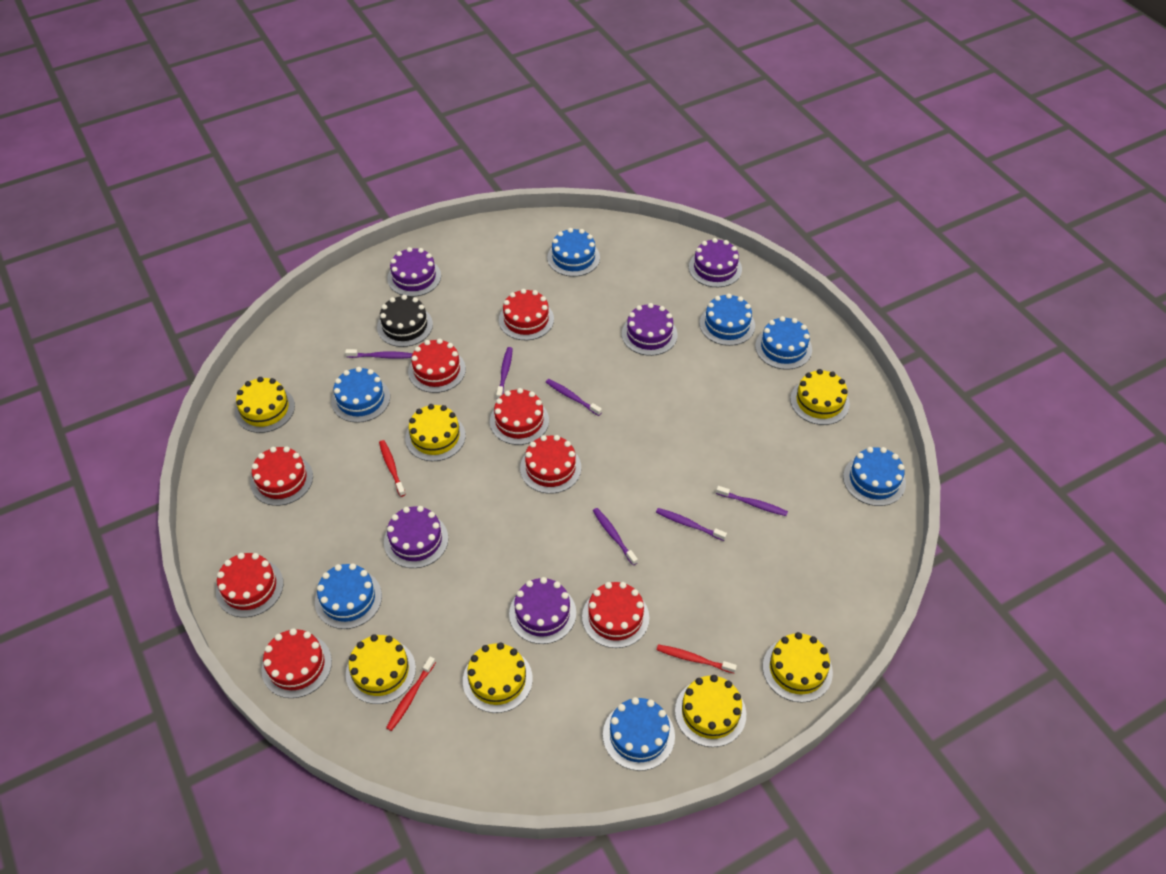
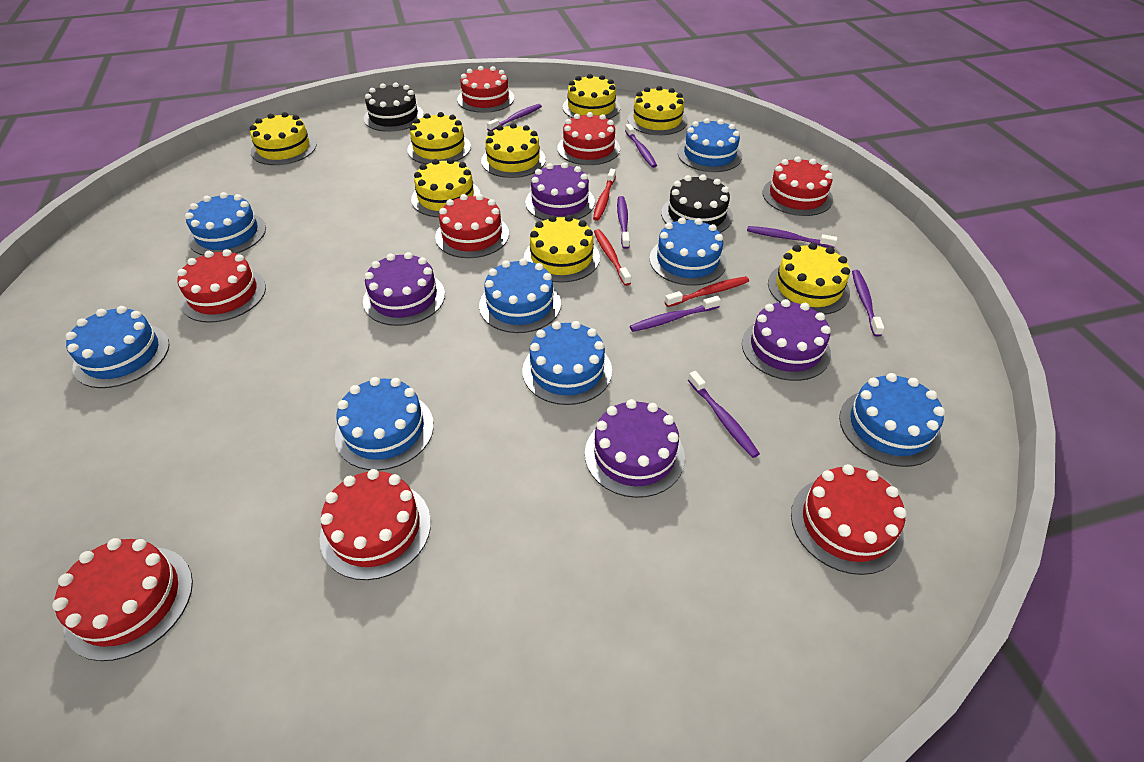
black cake: 1 -> 2
blue cake: 7 -> 8
purple cake: 5 -> 4
purple toothbrush: 6 -> 7
yellow cake: 7 -> 8

